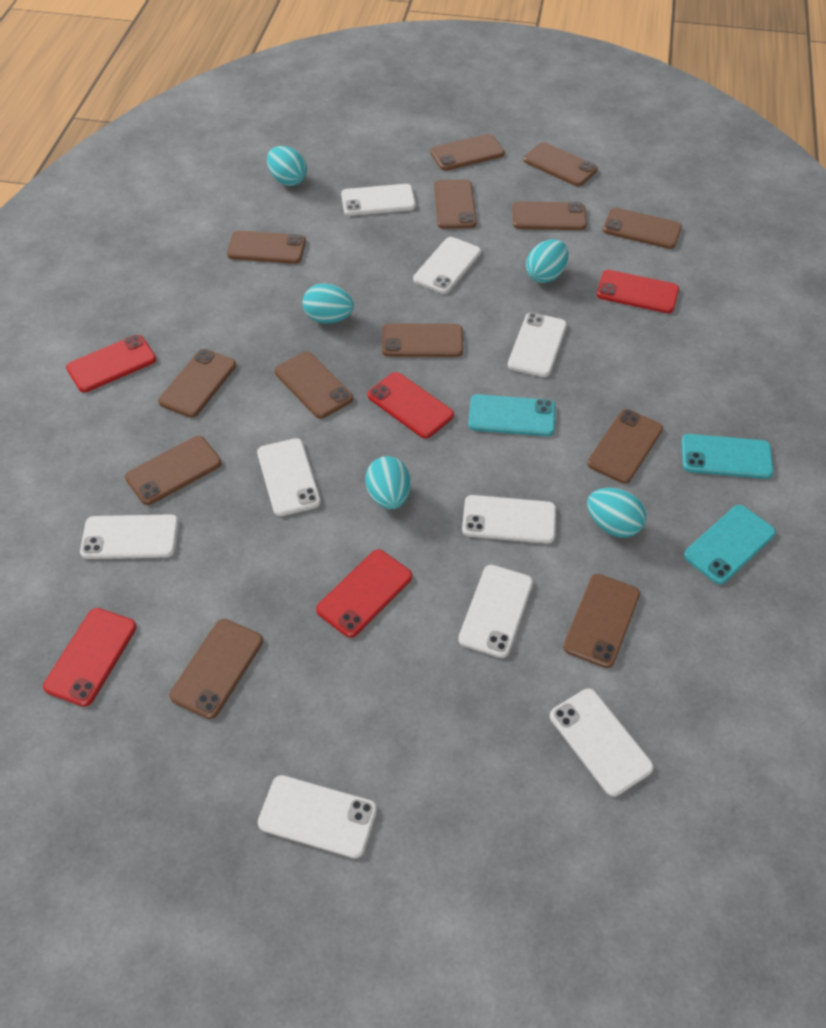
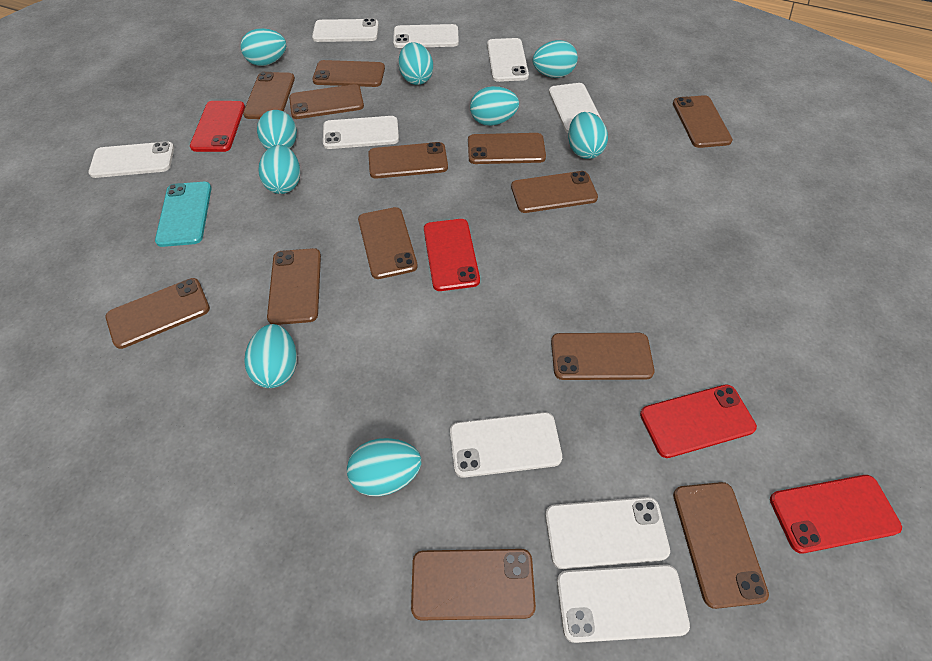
red phone: 5 -> 4
turquoise egg: 5 -> 9
turquoise phone: 3 -> 1

